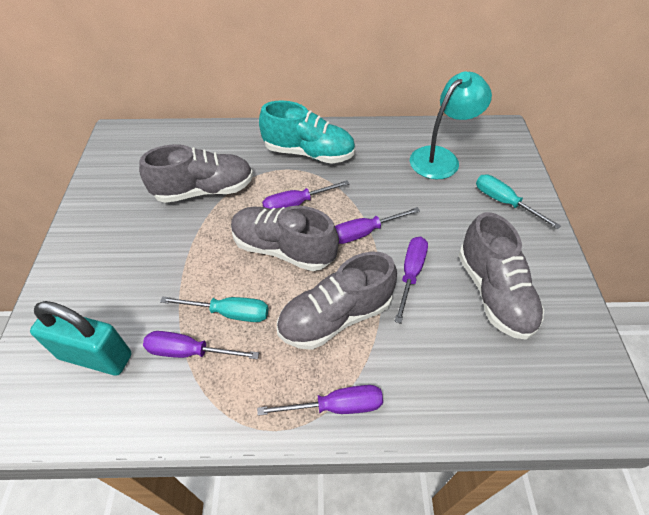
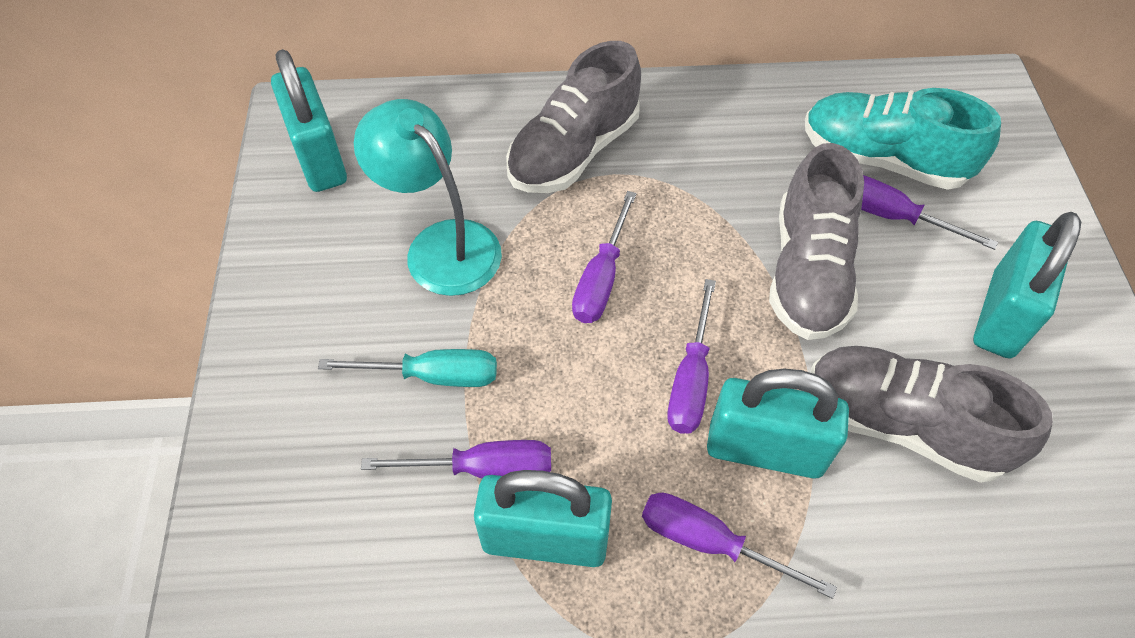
grey shoe: 4 -> 3
turquoise padlock: 1 -> 4
turquoise screwdriver: 2 -> 1

